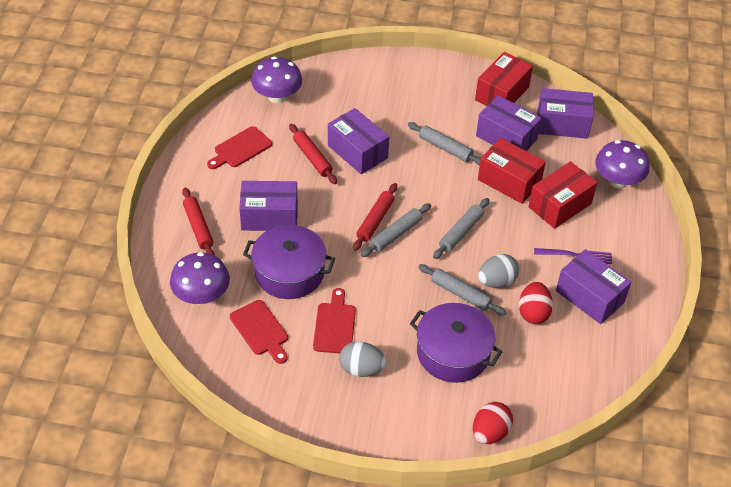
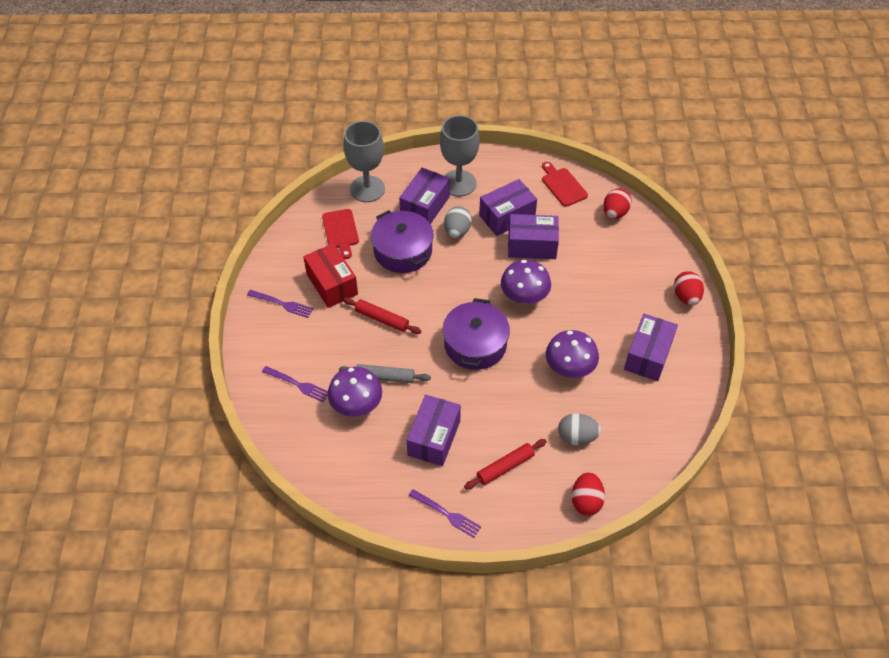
grey goblet: 0 -> 2
grey rolling pin: 4 -> 1
purple fork: 1 -> 3
red box: 3 -> 1
red cutting board: 3 -> 2
red egg: 2 -> 3
red rolling pin: 3 -> 2

